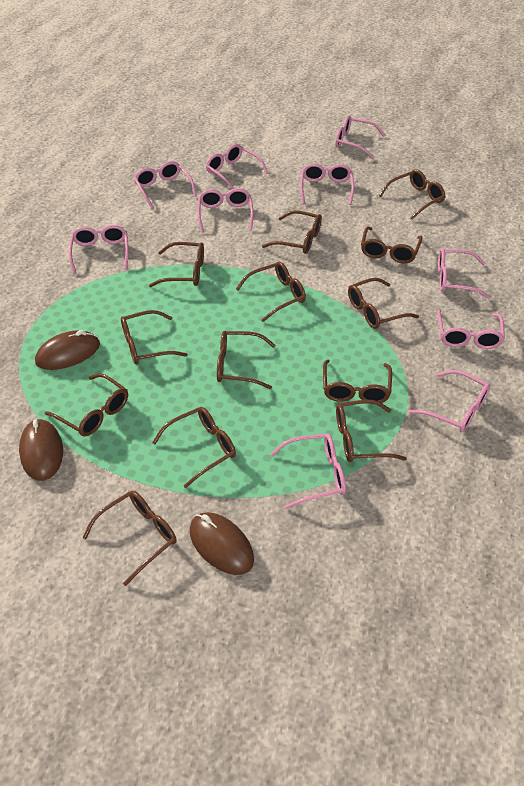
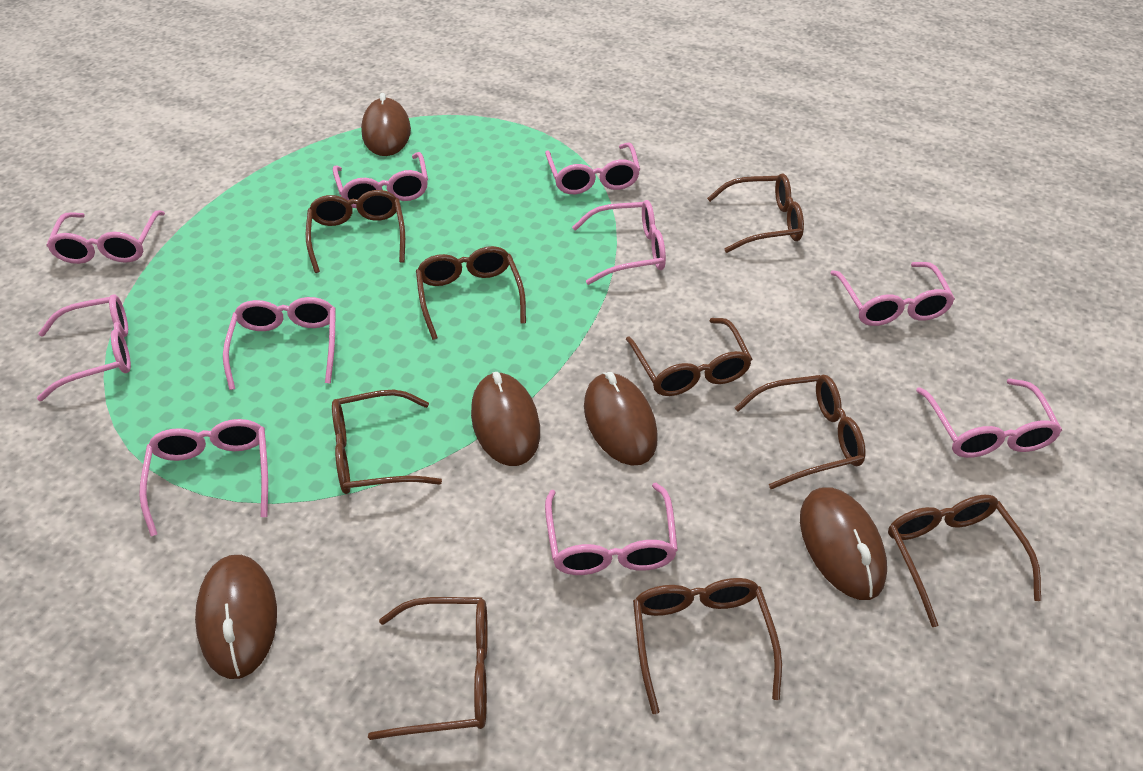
brown glasses: 13 -> 9
brown mouse: 3 -> 5

